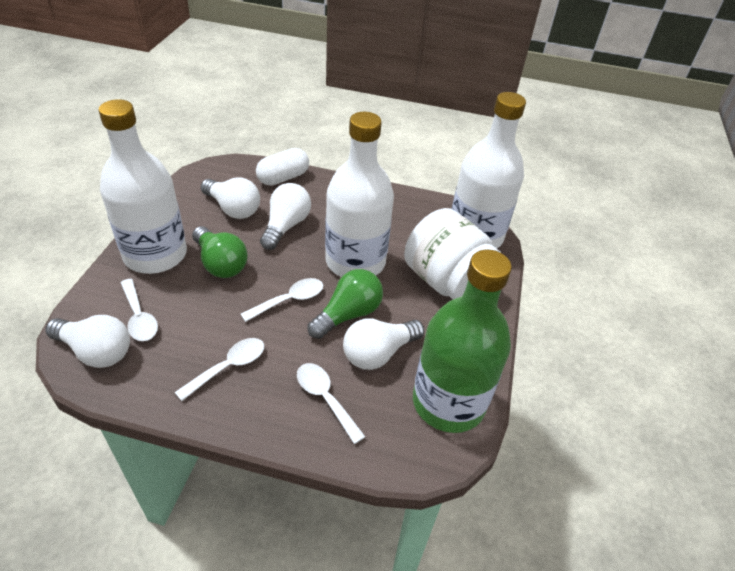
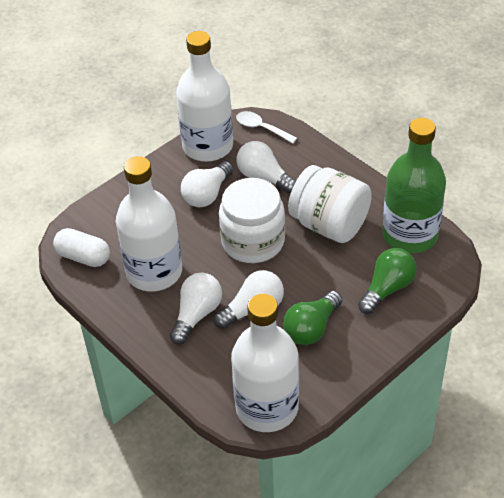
white jar: 1 -> 2
white spoon: 4 -> 1

